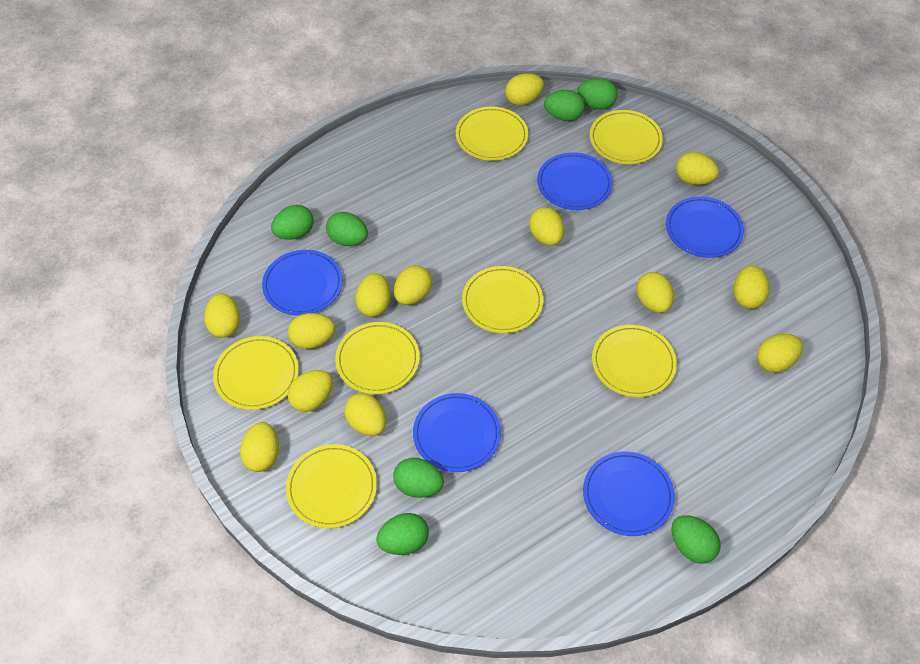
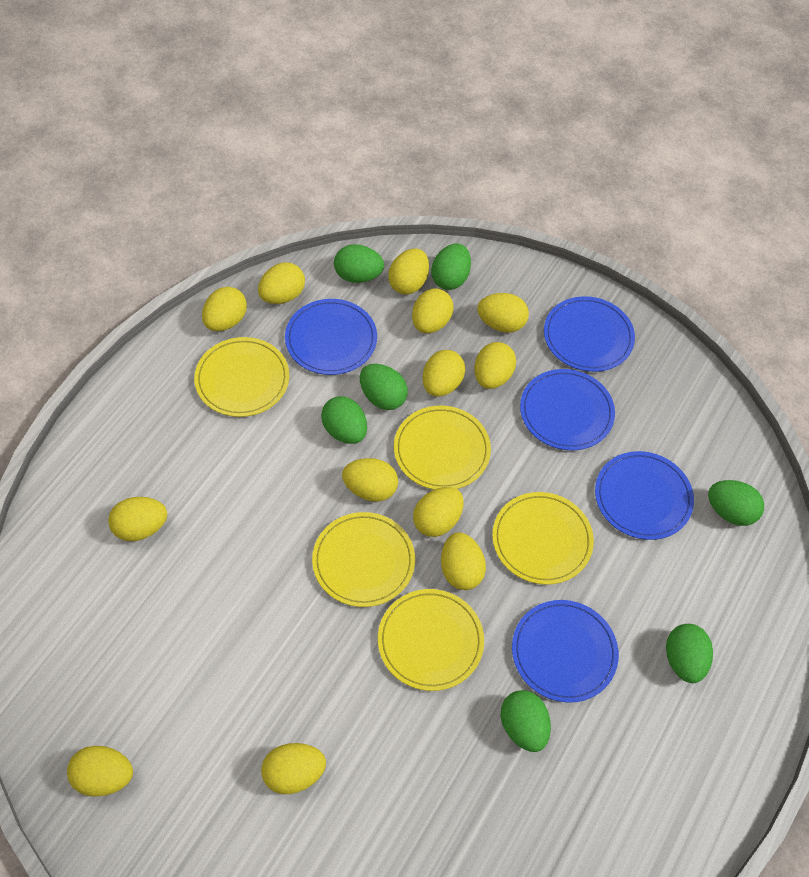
yellow plate: 7 -> 5

